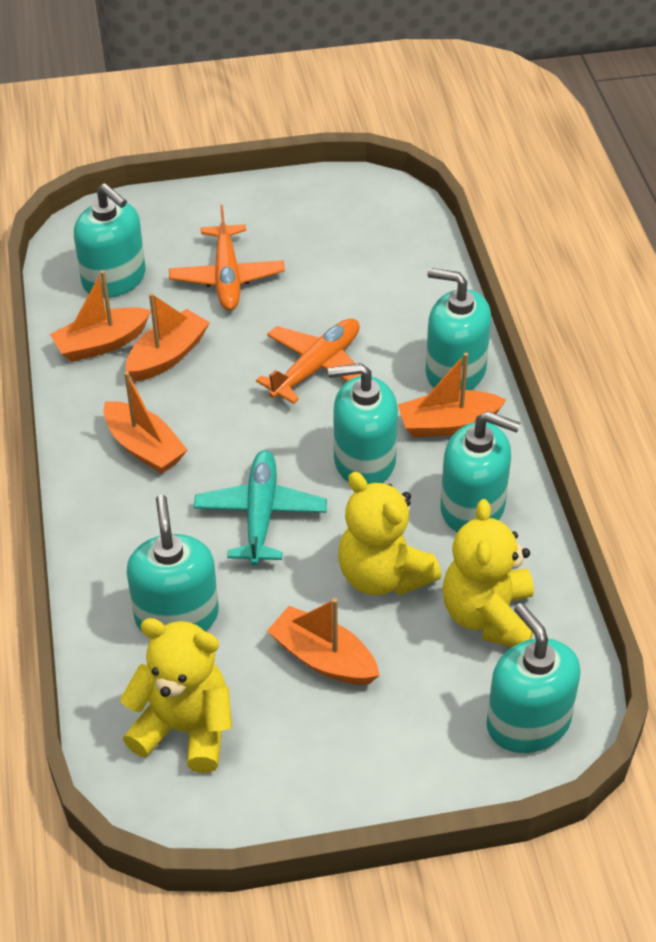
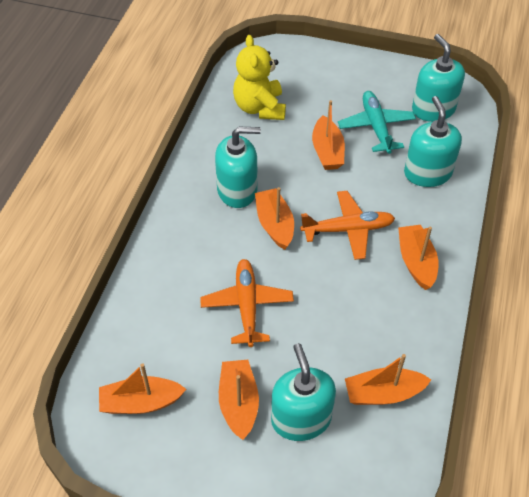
orange boat: 5 -> 6
turquoise soap dispenser: 6 -> 4
yellow teddy bear: 3 -> 1

